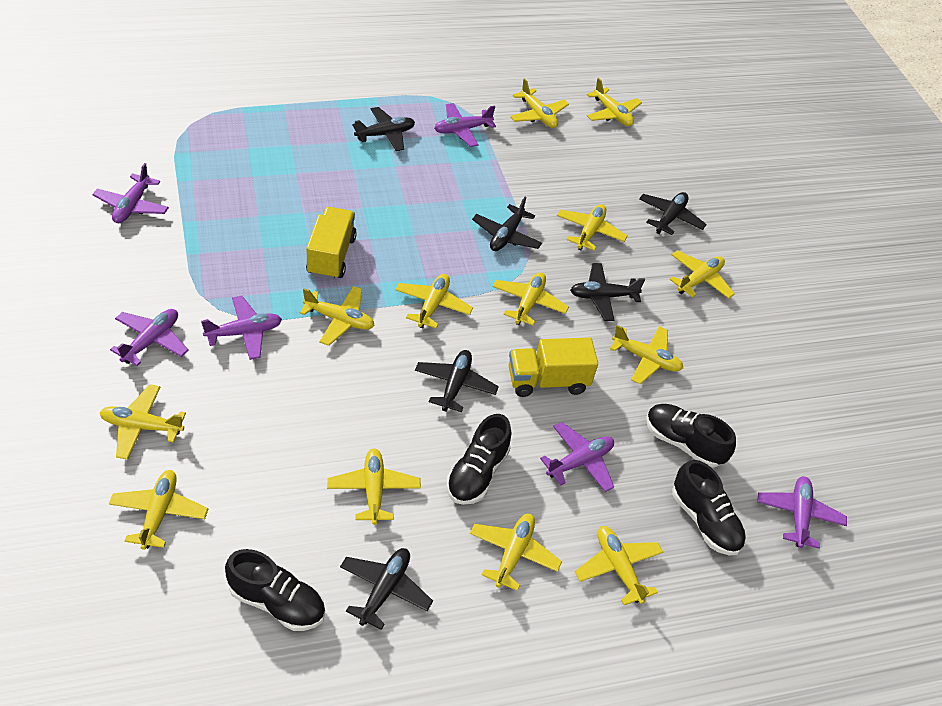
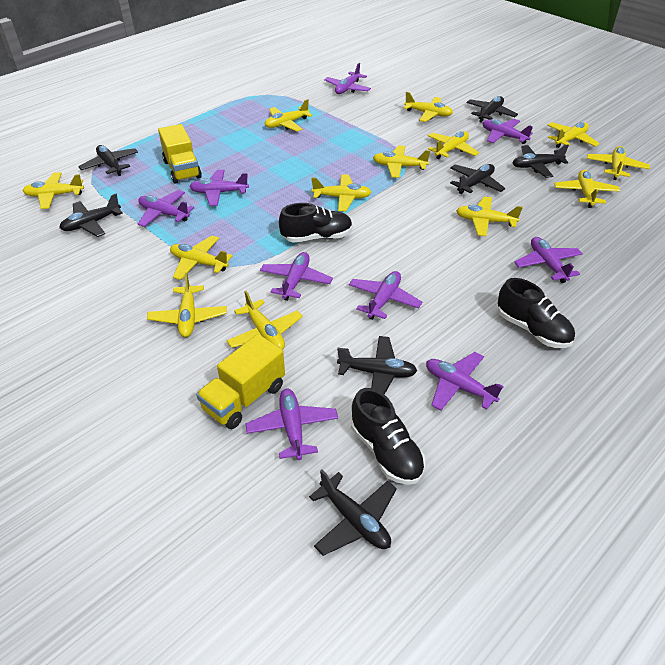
black plane: 6 -> 7
black shoe: 4 -> 3
purple plane: 6 -> 9

